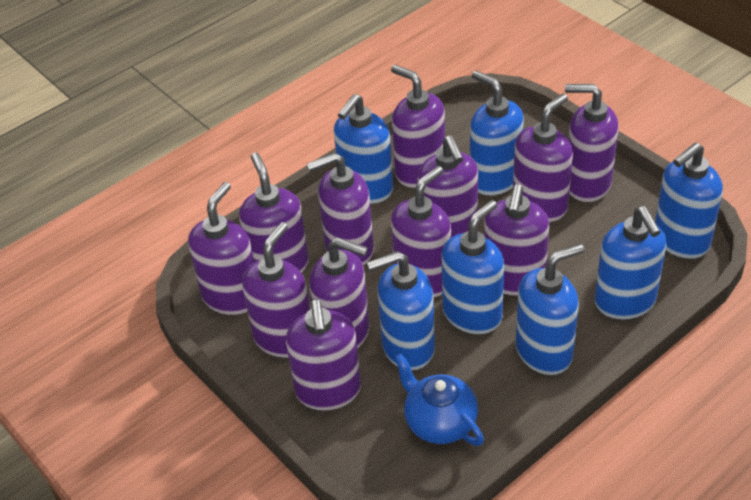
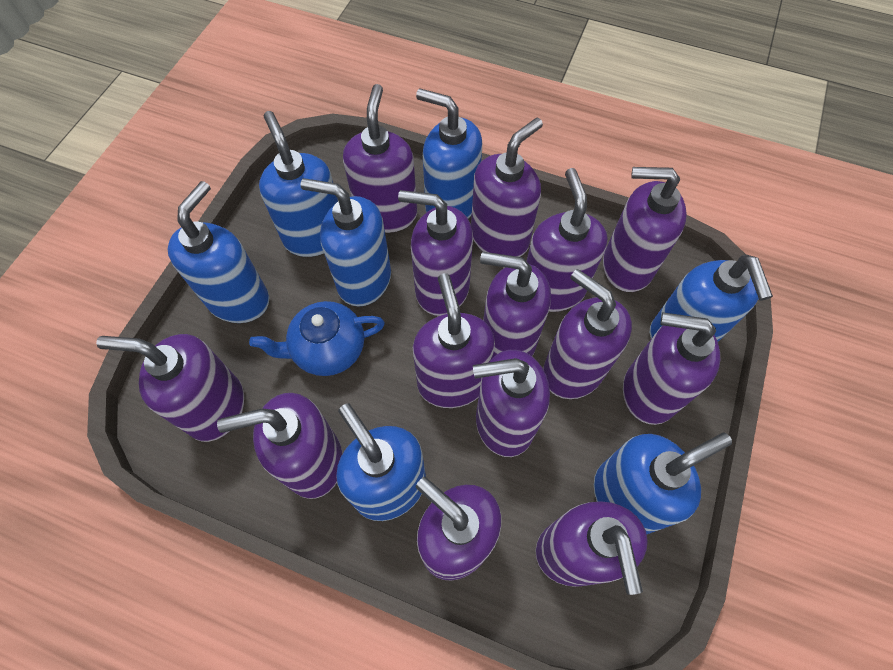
purple soap dispenser: 12 -> 14

